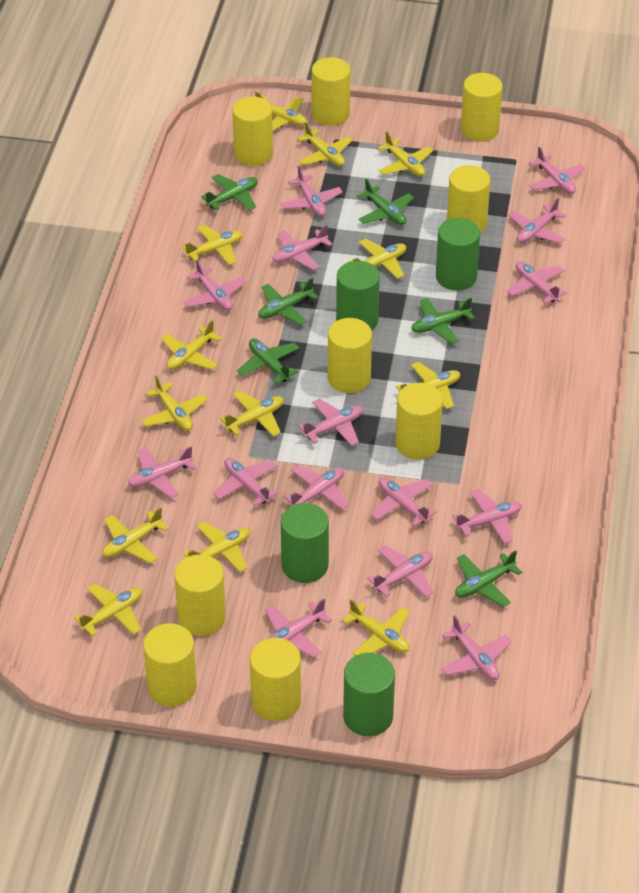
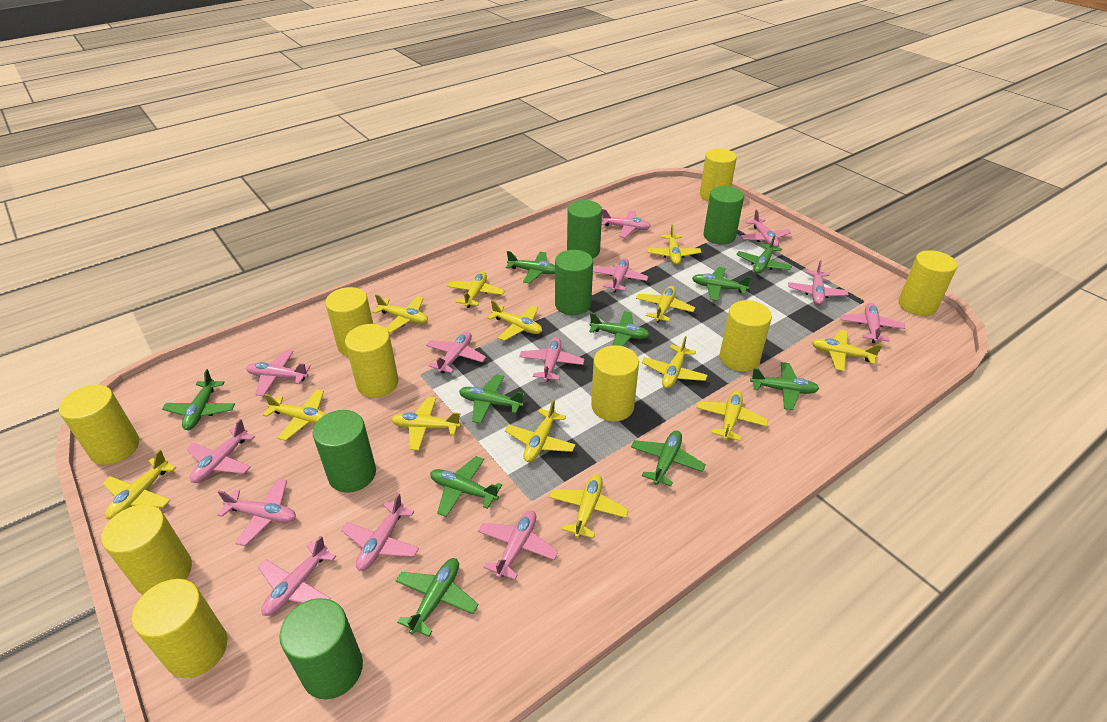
green cylinder: 4 -> 5
green plane: 6 -> 10
pink plane: 15 -> 13

